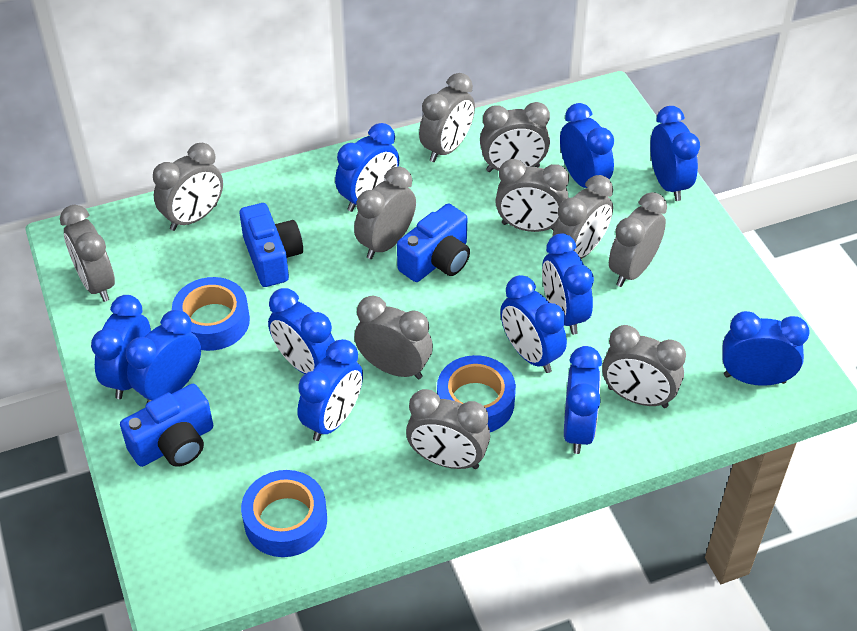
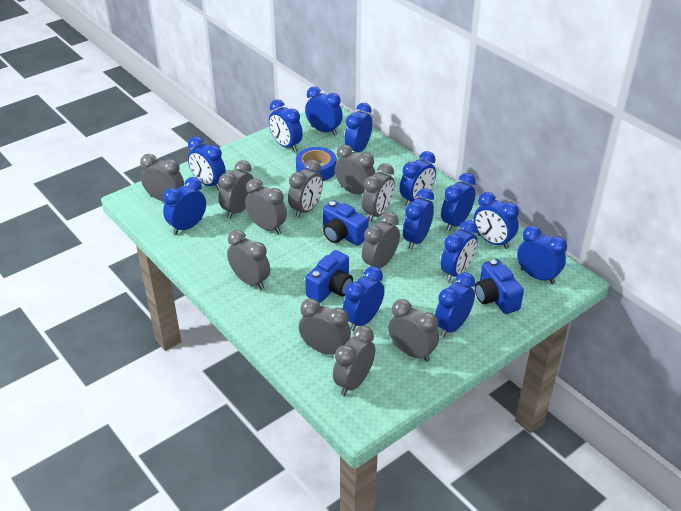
blue clock: 11 -> 13
blue tape: 3 -> 1

